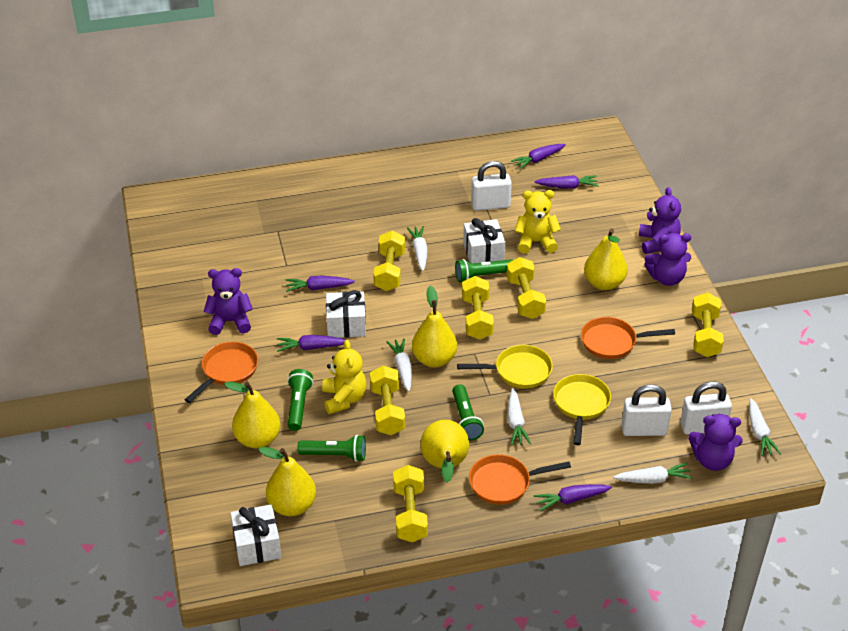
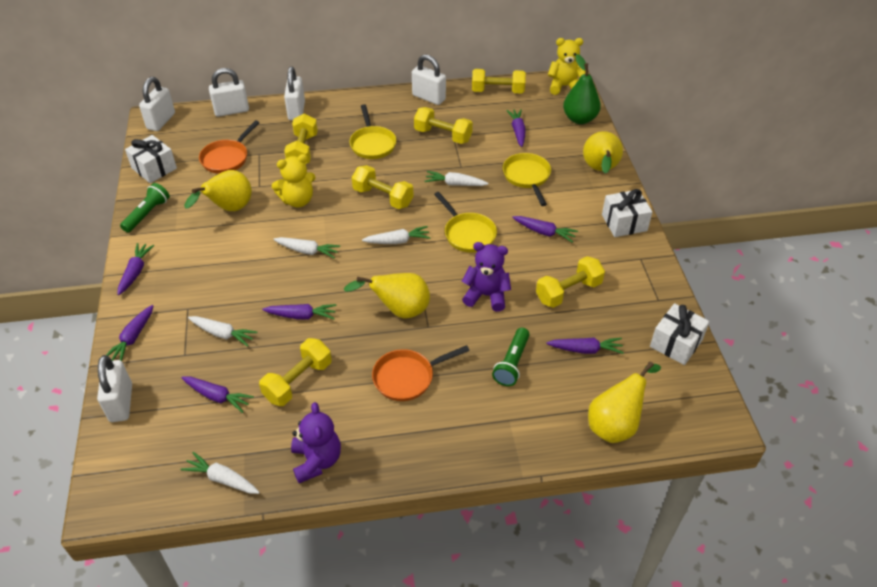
green flashlight: 4 -> 2
green pear: 0 -> 1
orange pan: 3 -> 2
purple carrot: 5 -> 7
purple teddy bear: 4 -> 2
white padlock: 3 -> 5
yellow pan: 2 -> 3
yellow pear: 5 -> 4

